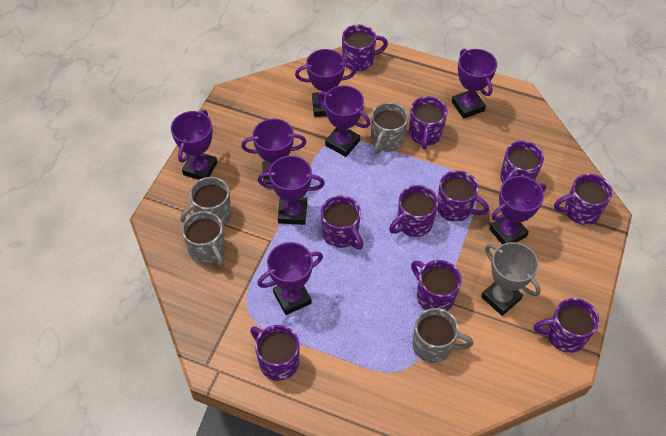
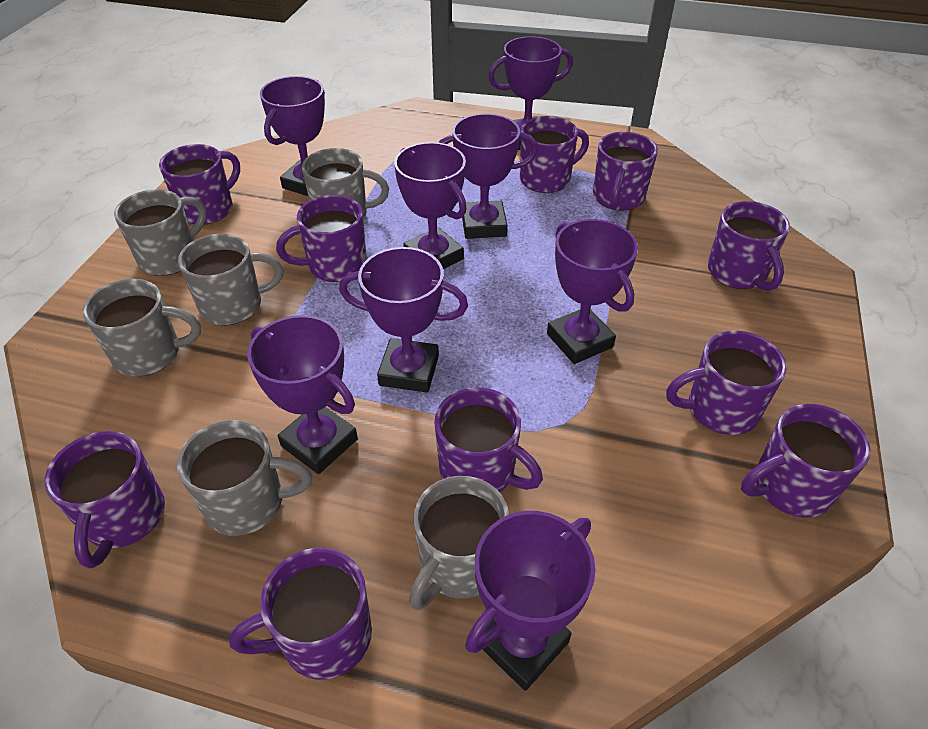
grey mug: 4 -> 6
grey trophy: 1 -> 0

